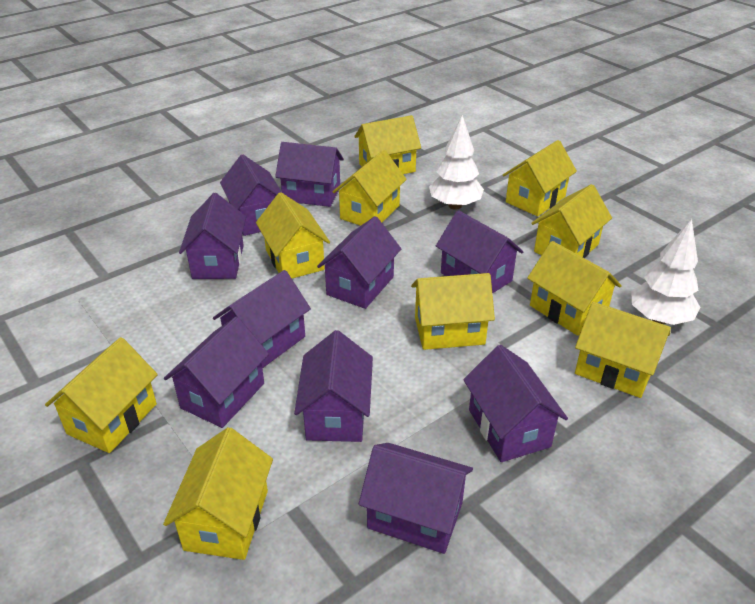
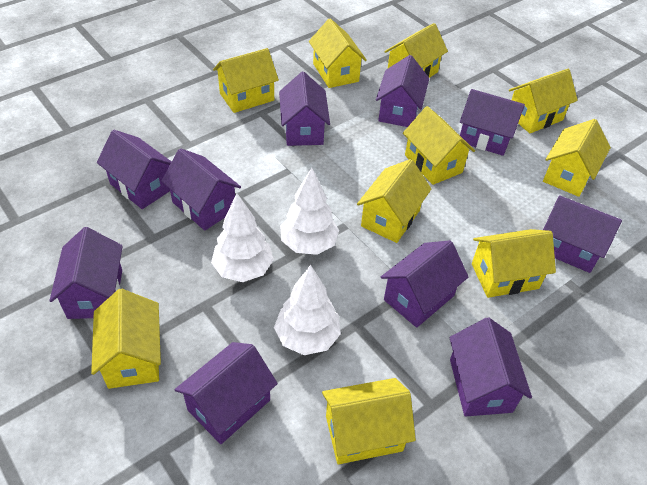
white tree: 2 -> 3

